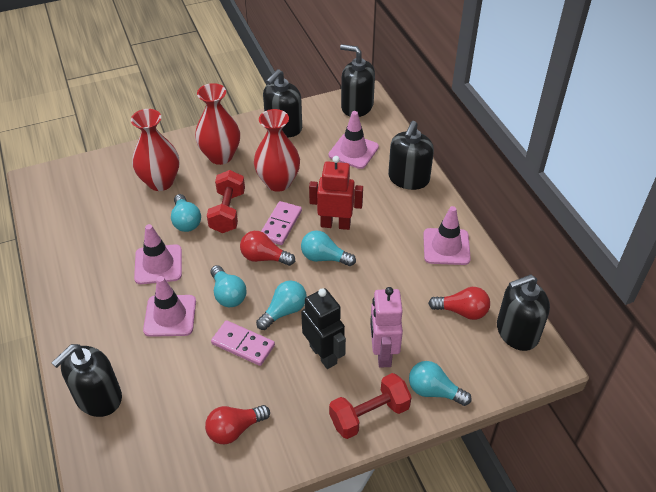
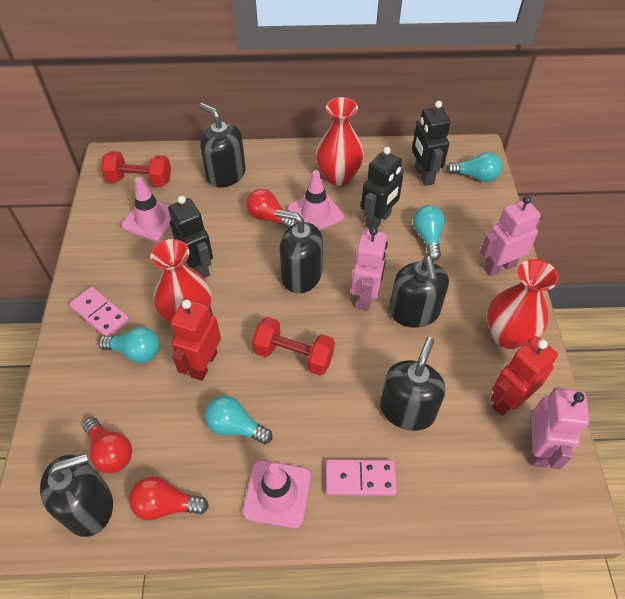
black robot: 1 -> 3
pink robot: 1 -> 3
pink traffic cone: 4 -> 3
red robot: 1 -> 2
turquoise light bulb: 5 -> 4

